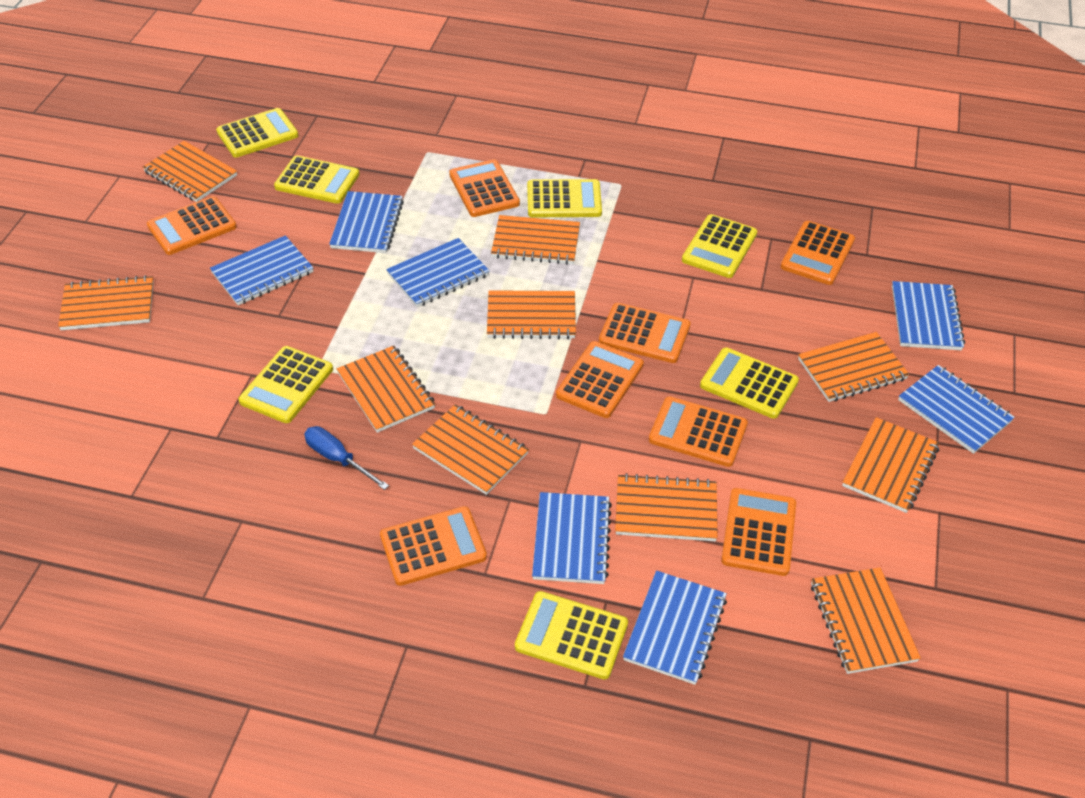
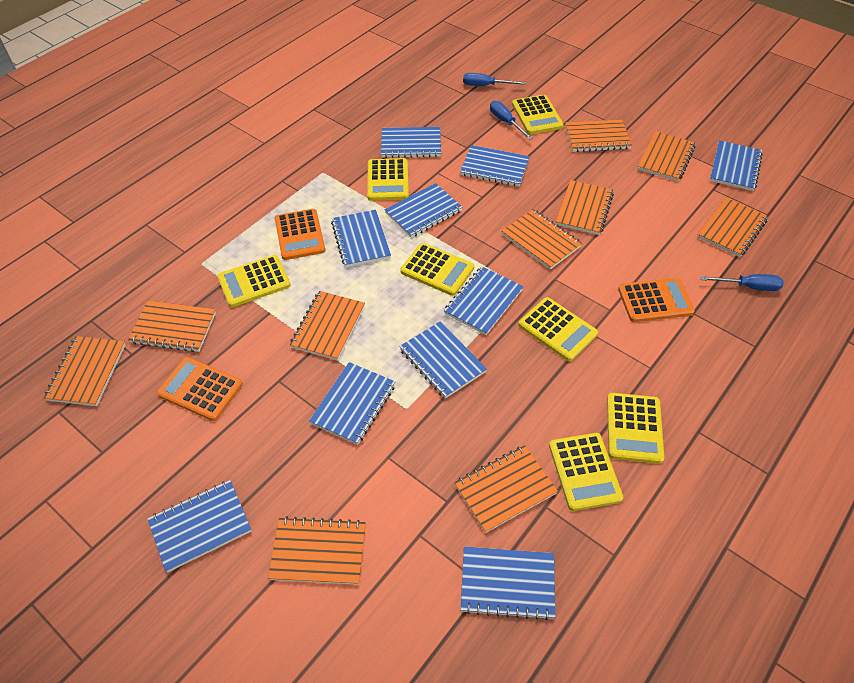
blue notebook: 7 -> 10
blue screwdriver: 1 -> 3
orange calculator: 8 -> 3

